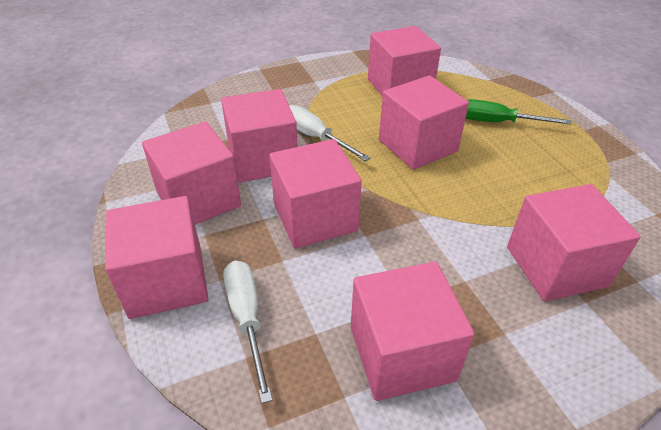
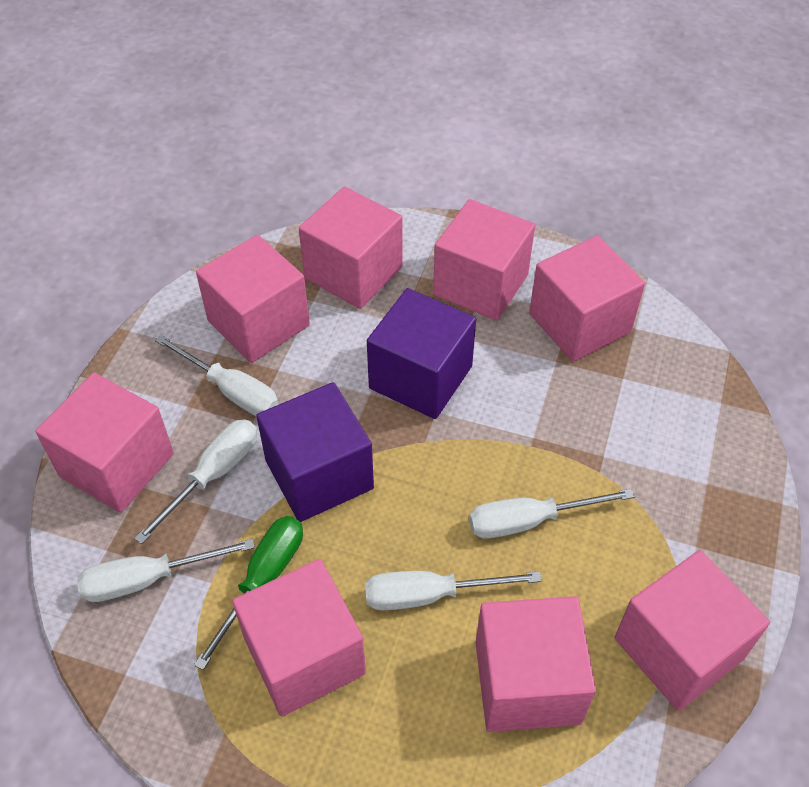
purple cube: 0 -> 2
white screwdriver: 2 -> 5

